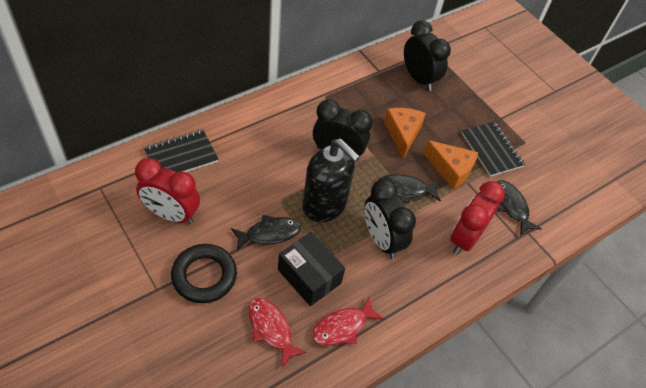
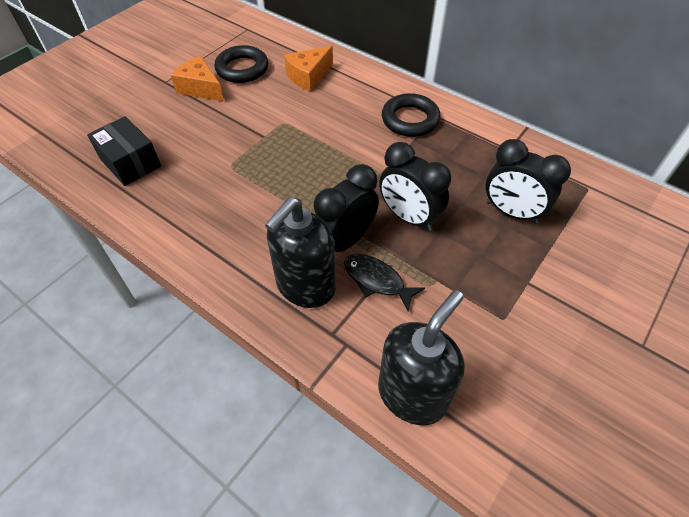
black fish: 3 -> 1
black notebook: 2 -> 0
black ring: 1 -> 2
black soap dispenser: 1 -> 2
red clock: 2 -> 0
red fish: 2 -> 0

